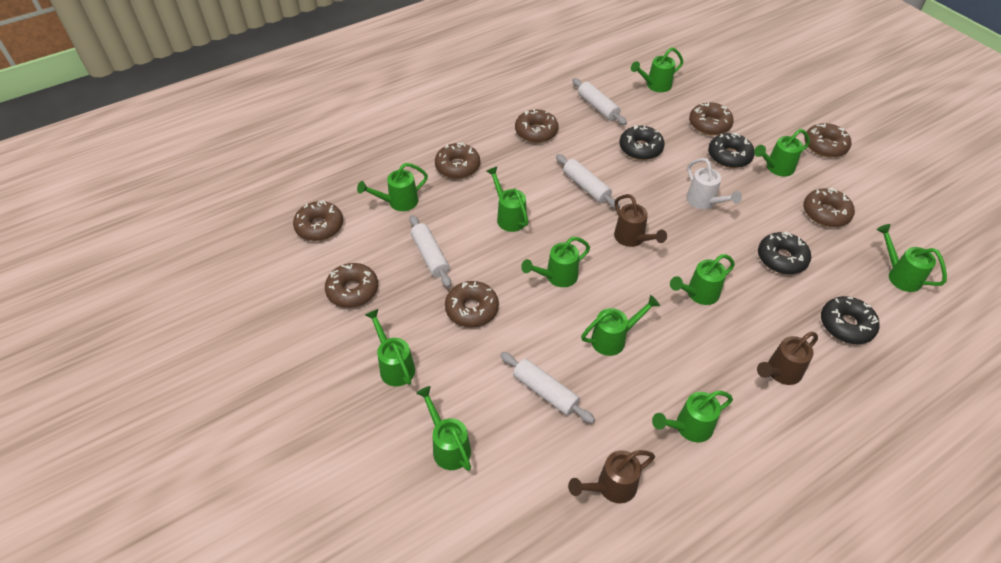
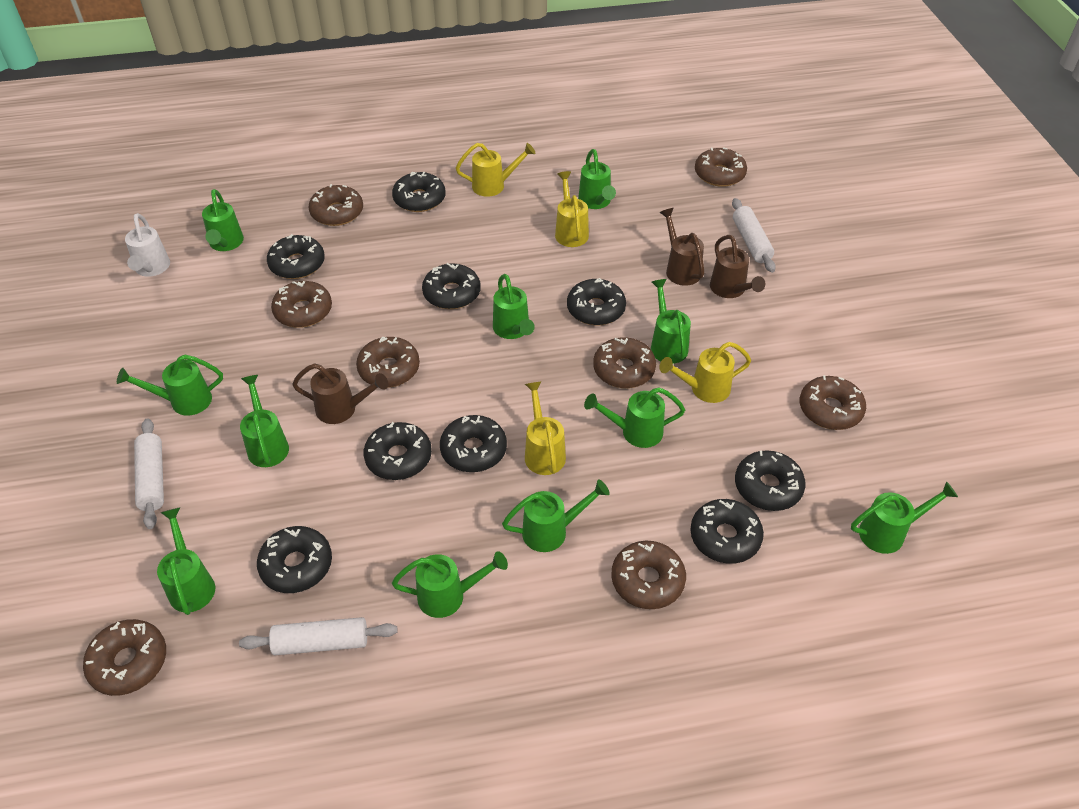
black donut: 4 -> 9
white rolling pin: 4 -> 3
yellow watering can: 0 -> 4

